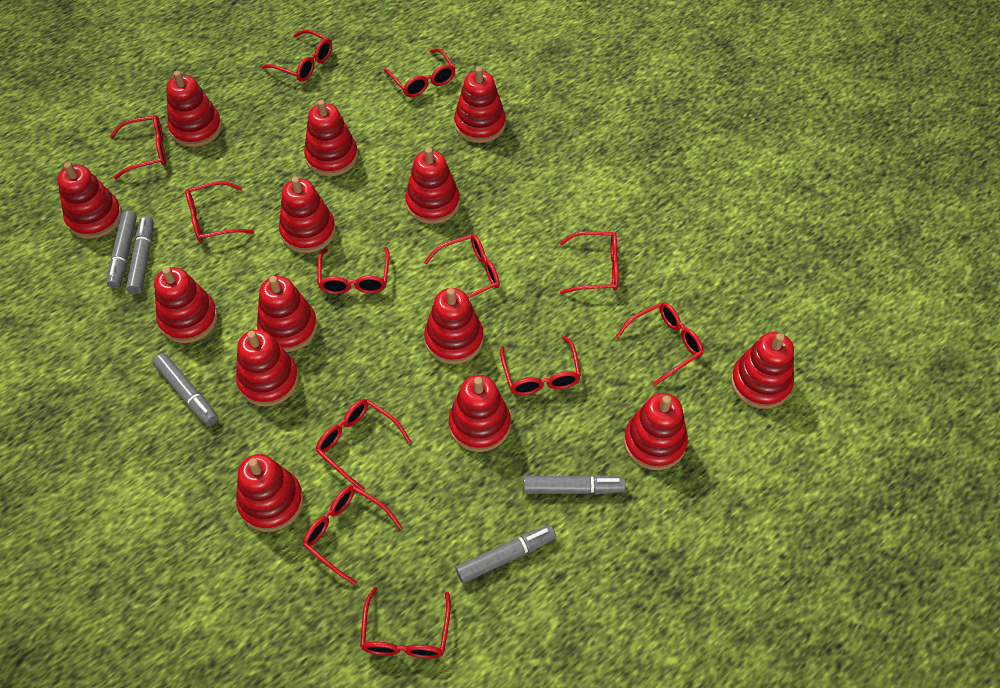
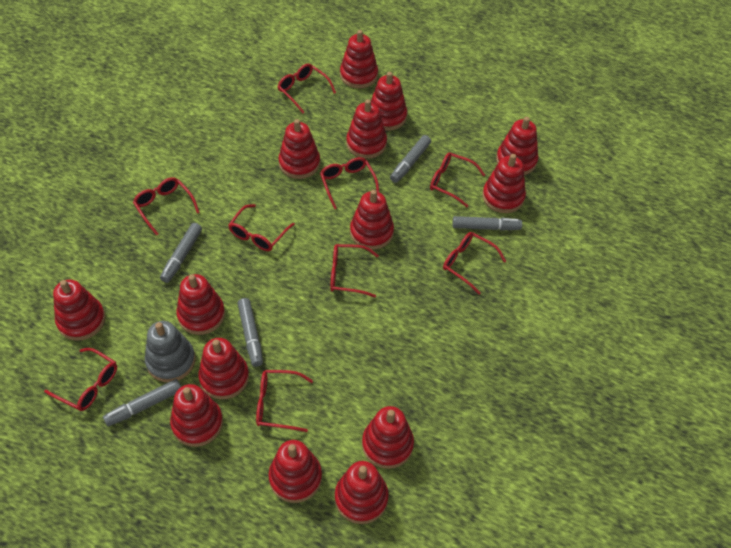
grey stacking toy: 0 -> 1
red glasses: 12 -> 9

